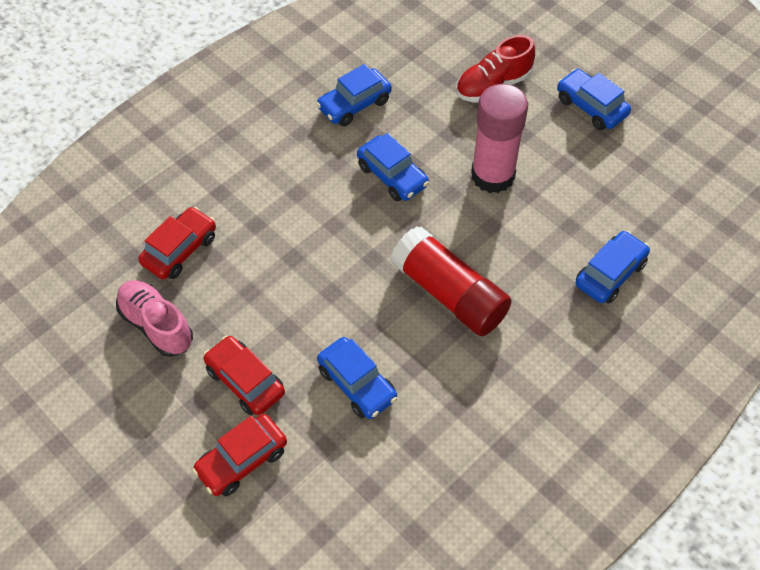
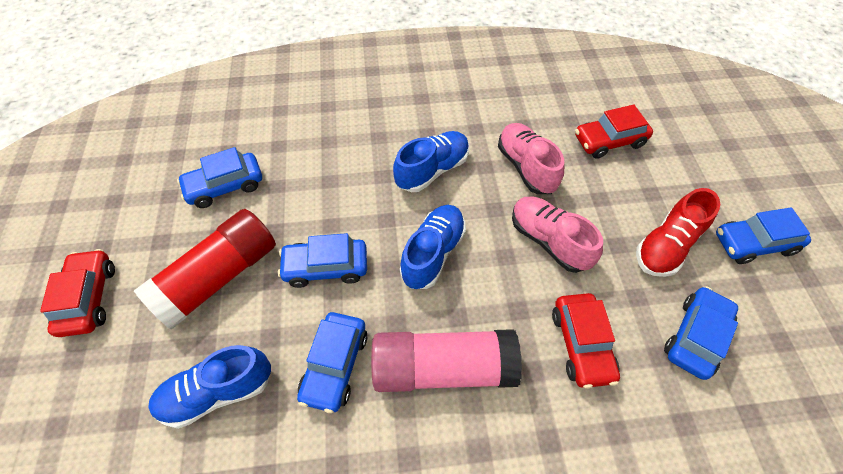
blue shoe: 0 -> 3
pink shoe: 1 -> 2

